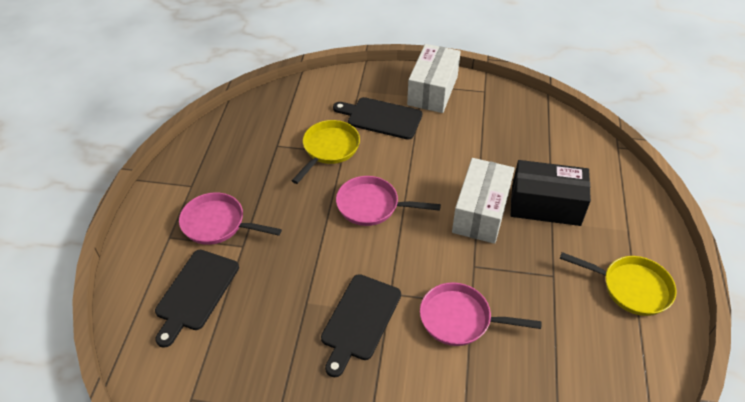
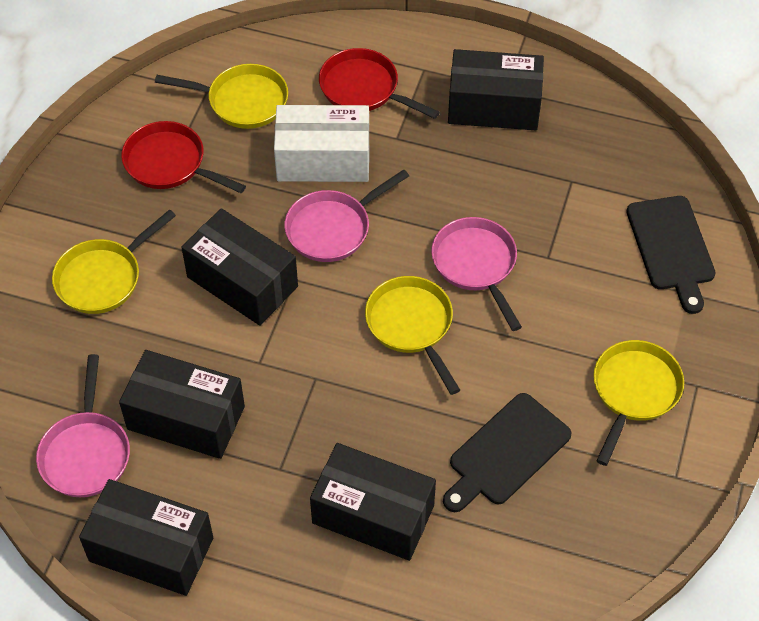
black box: 1 -> 5
black cutting board: 3 -> 2
red pan: 0 -> 2
white box: 2 -> 1
yellow pan: 2 -> 4

